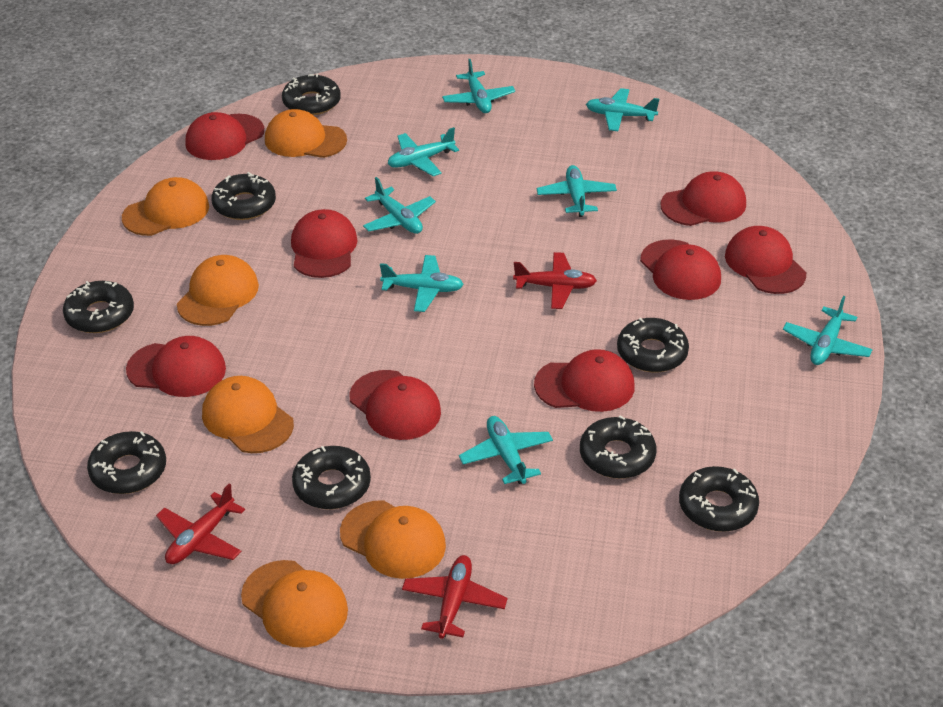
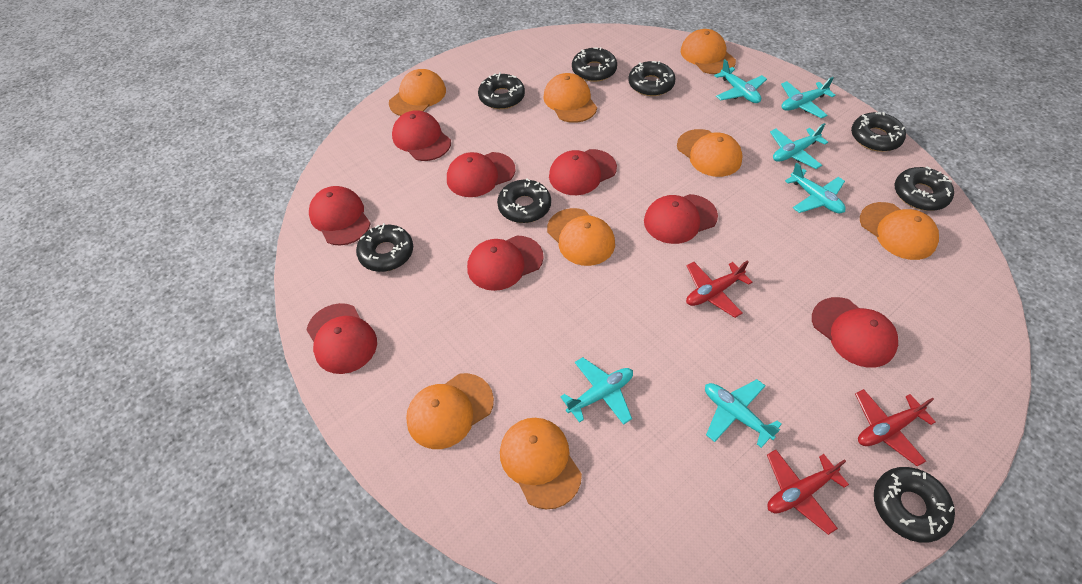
orange cap: 6 -> 8
turquoise plane: 8 -> 6

